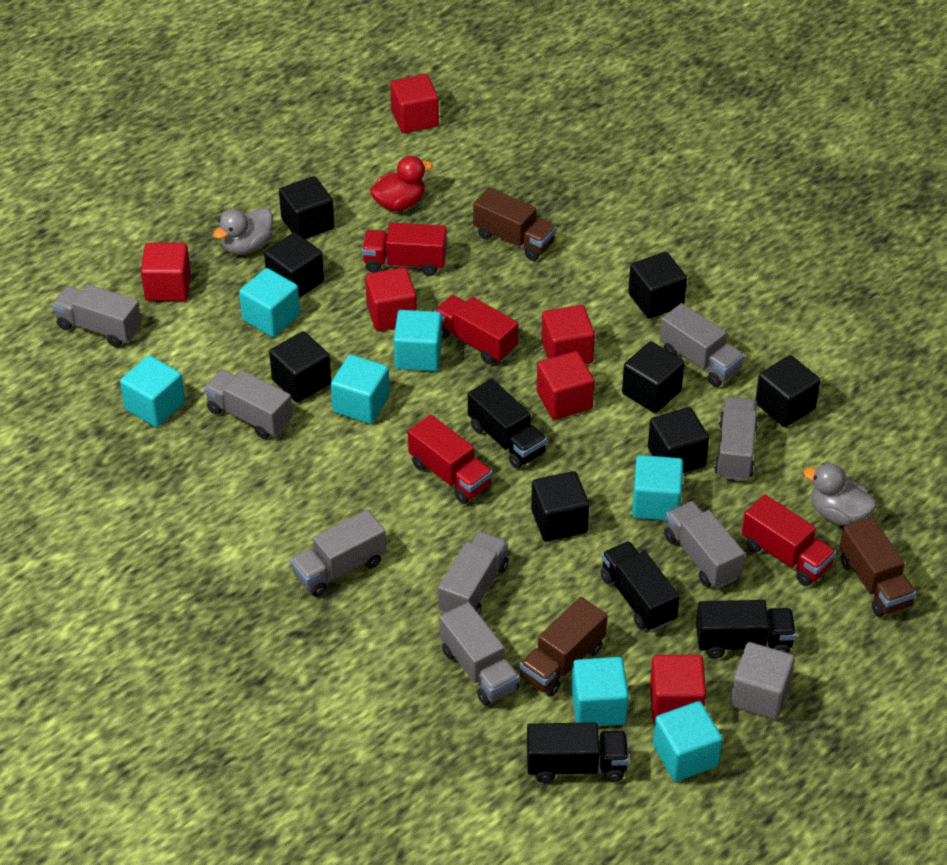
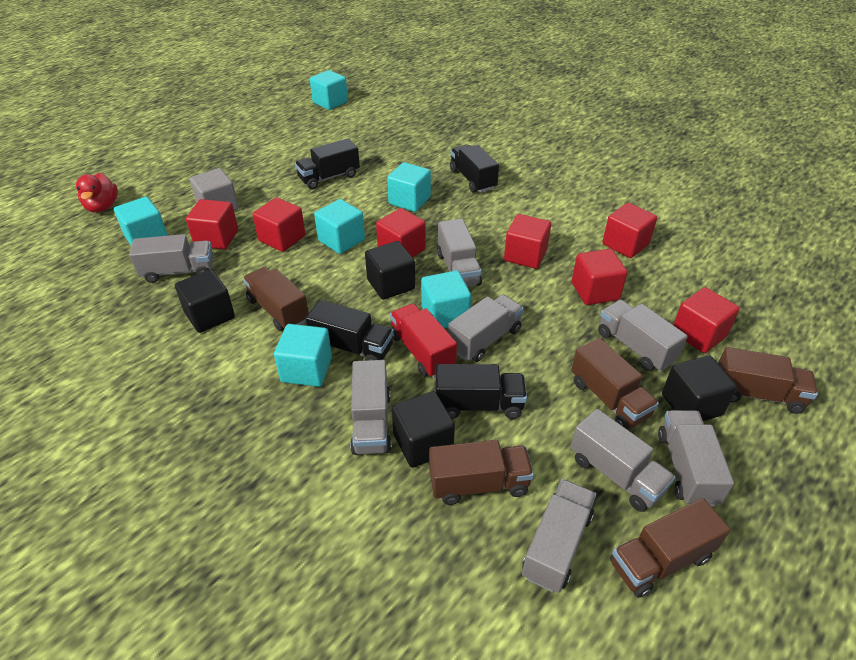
black cube: 8 -> 4
brown truck: 3 -> 5
grey duck: 2 -> 0
red cube: 6 -> 7
red truck: 4 -> 1
turquoise cube: 7 -> 6

